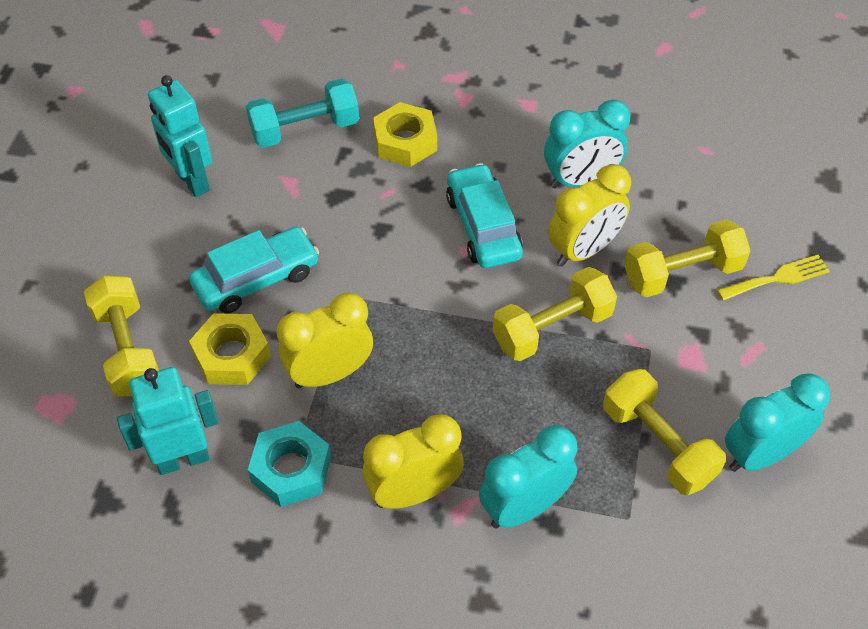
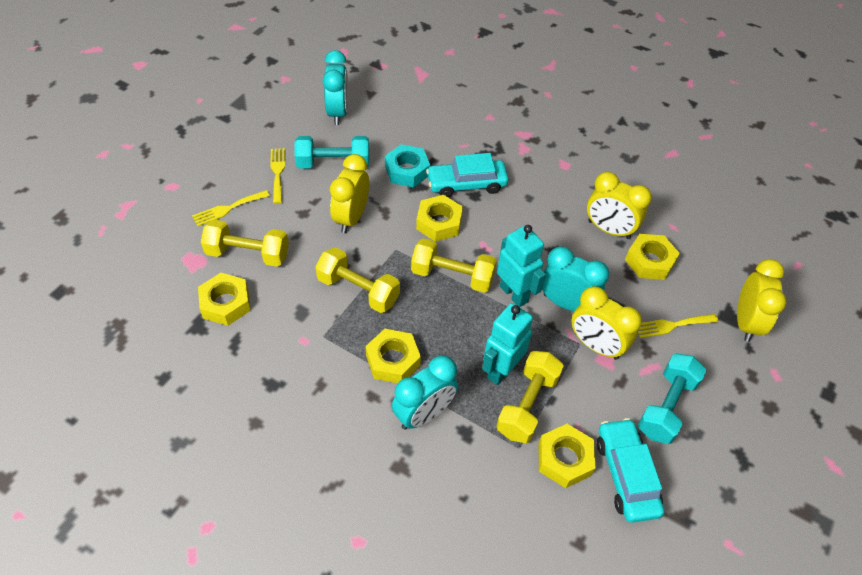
turquoise dumbbell: 1 -> 2
yellow clock: 3 -> 4
yellow fork: 1 -> 3
yellow nut: 2 -> 5

